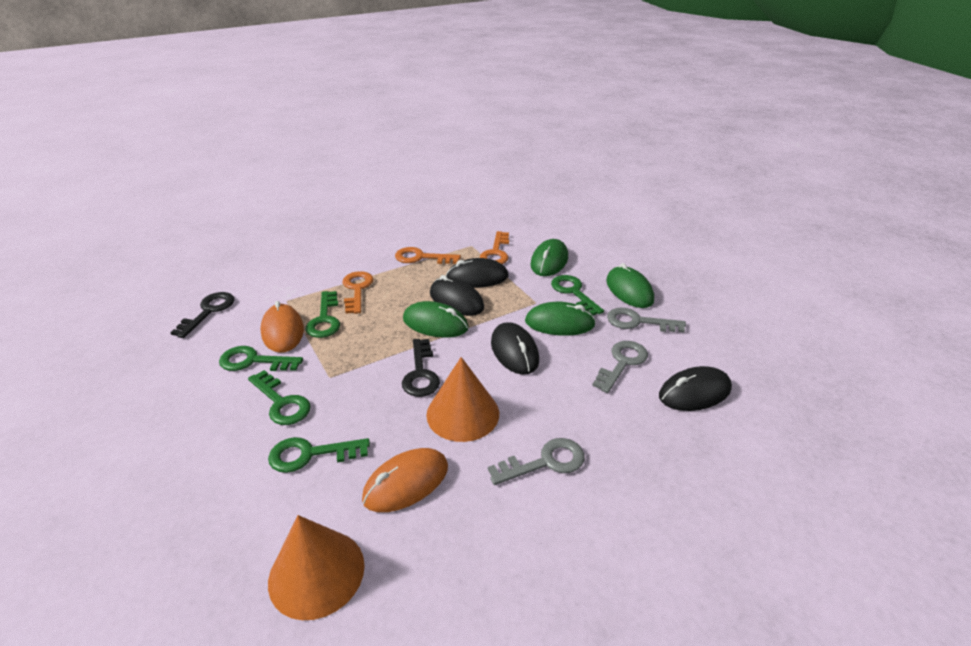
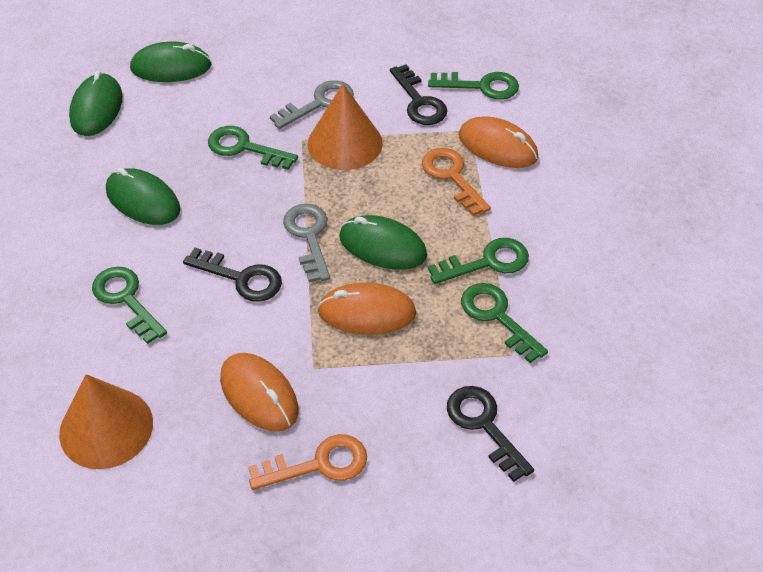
black key: 2 -> 3
black mouse: 4 -> 0
grey key: 3 -> 2
orange key: 3 -> 2
orange mouse: 2 -> 3

